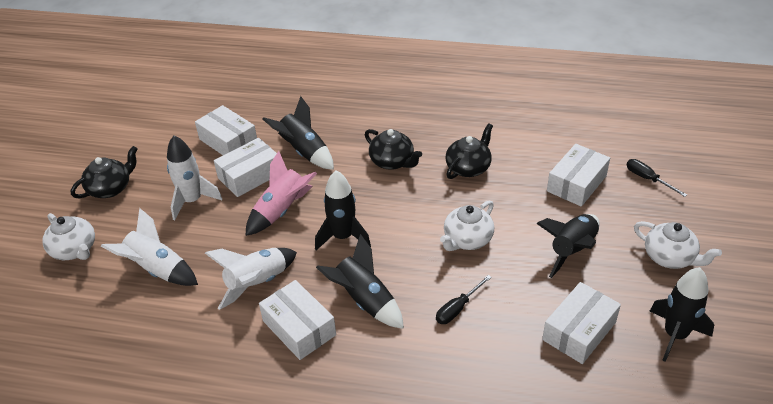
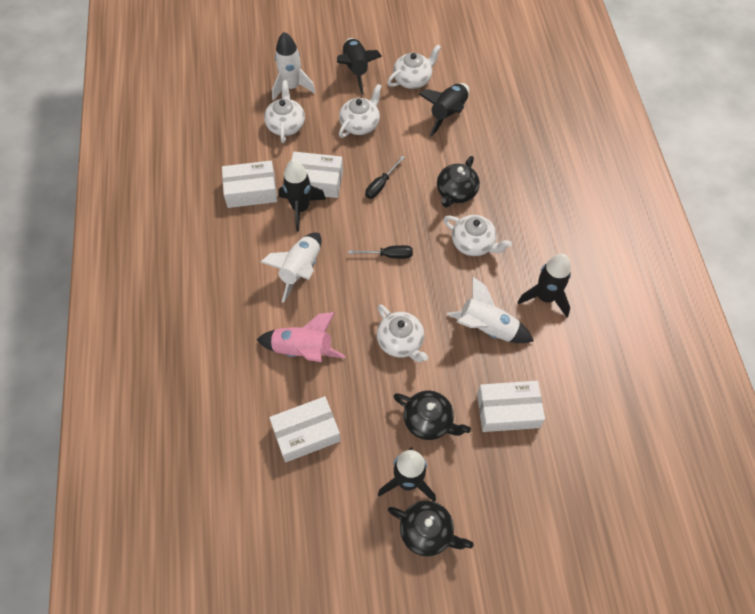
white box: 5 -> 4
white teapot: 3 -> 5

